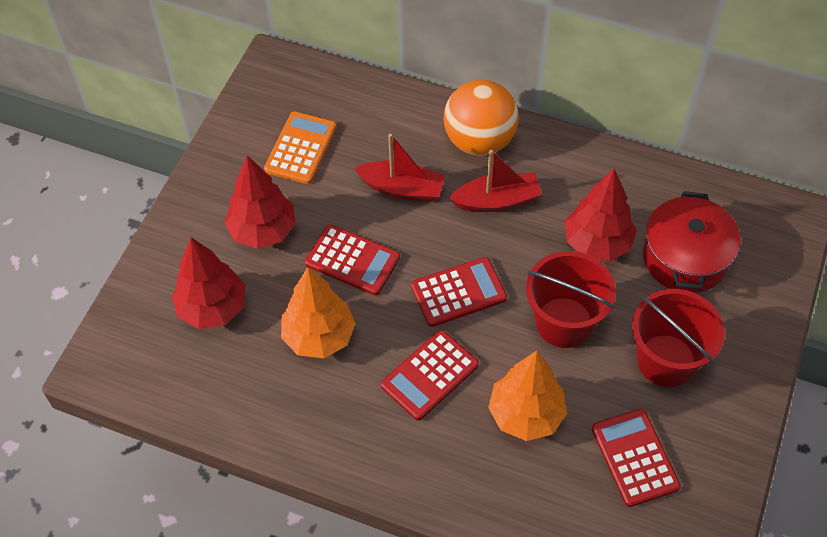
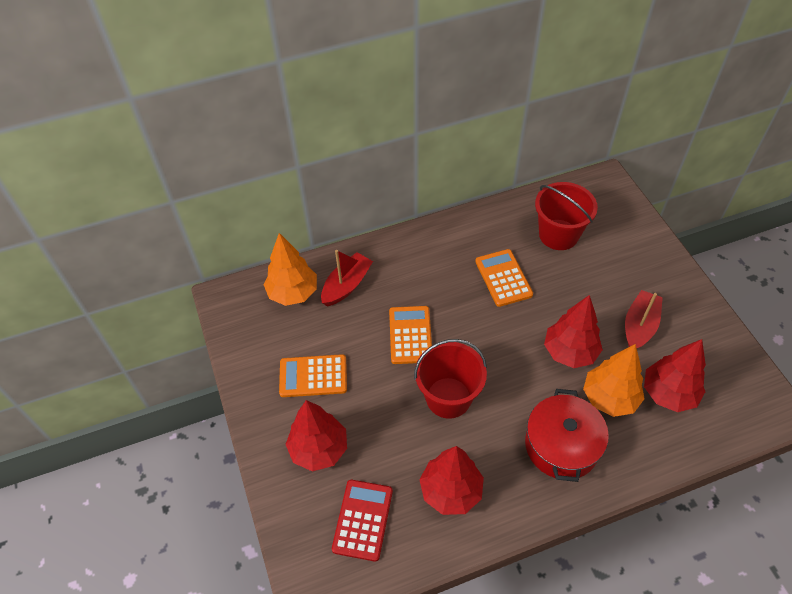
orange ball: 1 -> 0
orange calculator: 1 -> 3
red calculator: 4 -> 1
red tree: 3 -> 4

